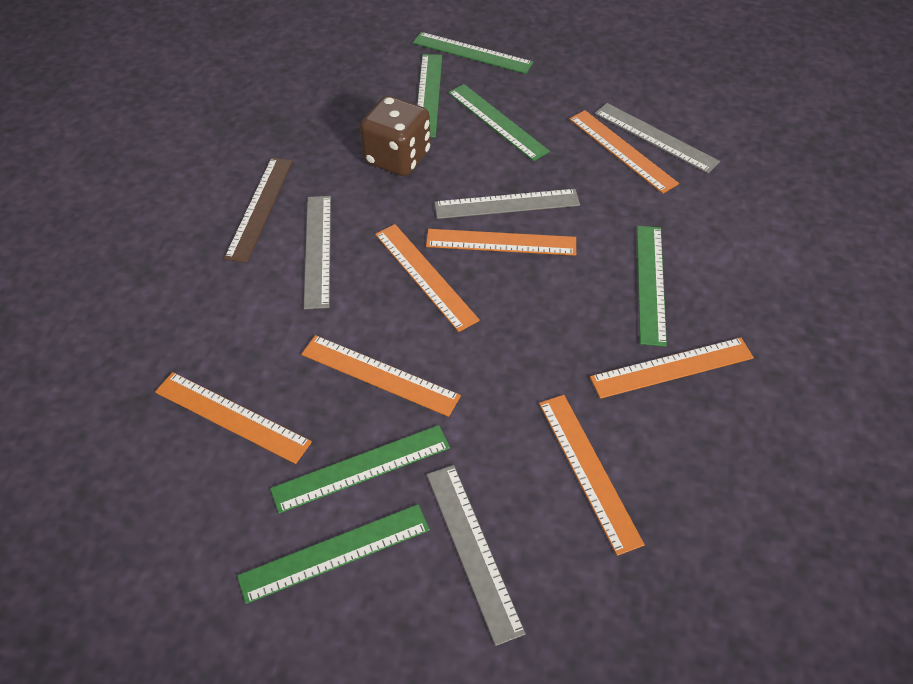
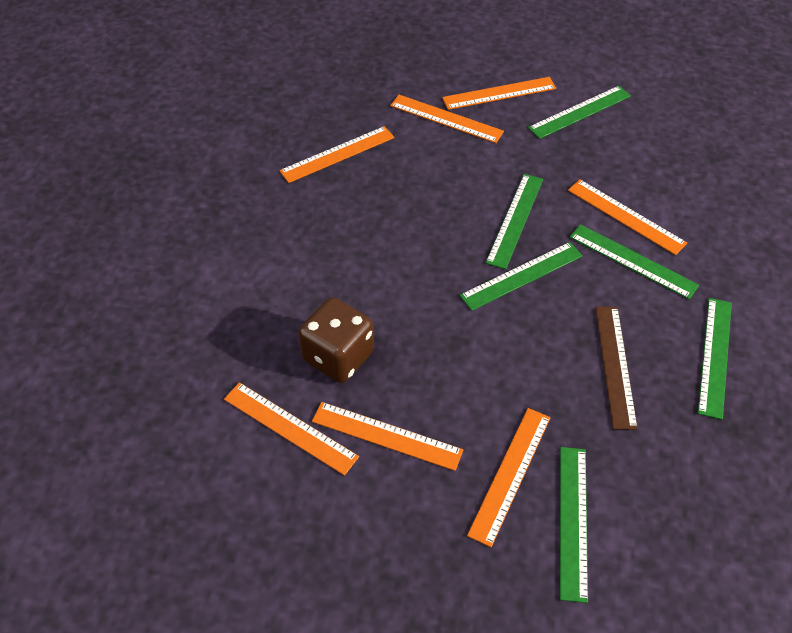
grey ruler: 4 -> 0

